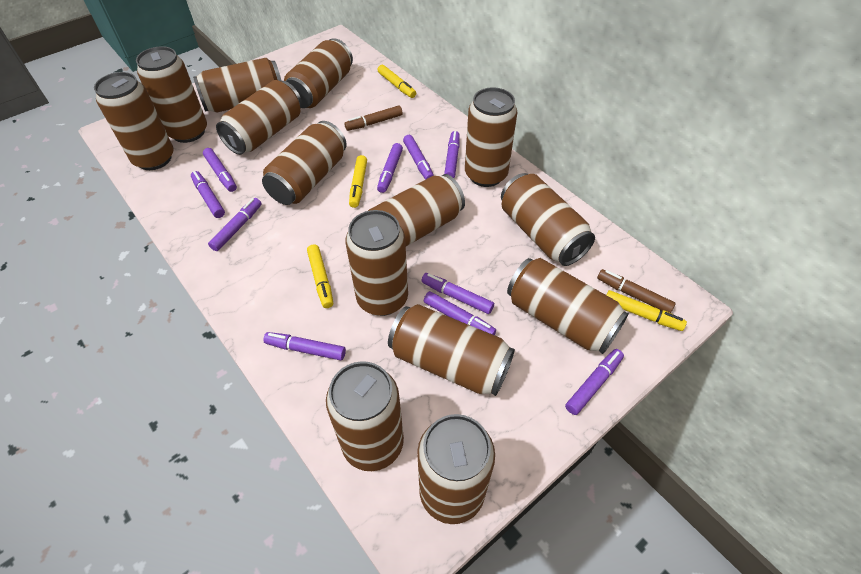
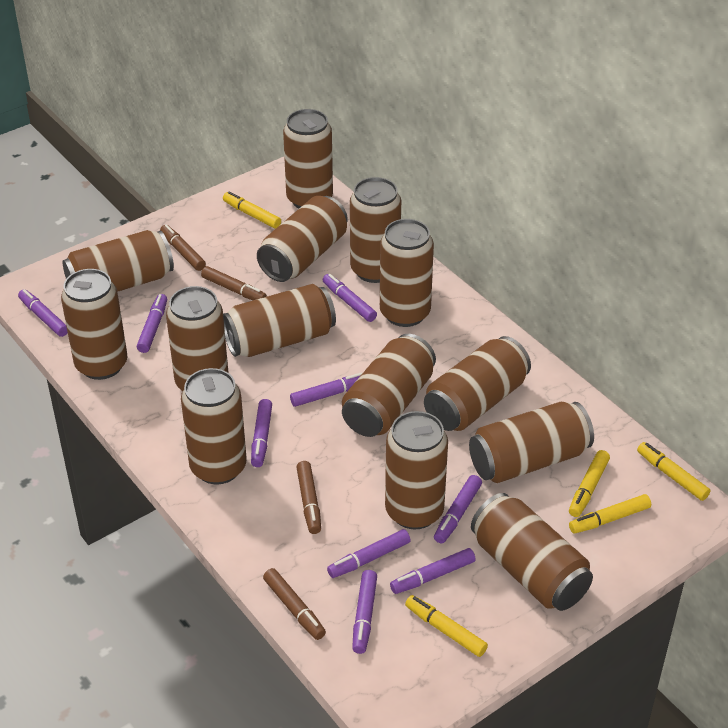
brown marker: 2 -> 4
purple marker: 10 -> 9
yellow marker: 4 -> 5

